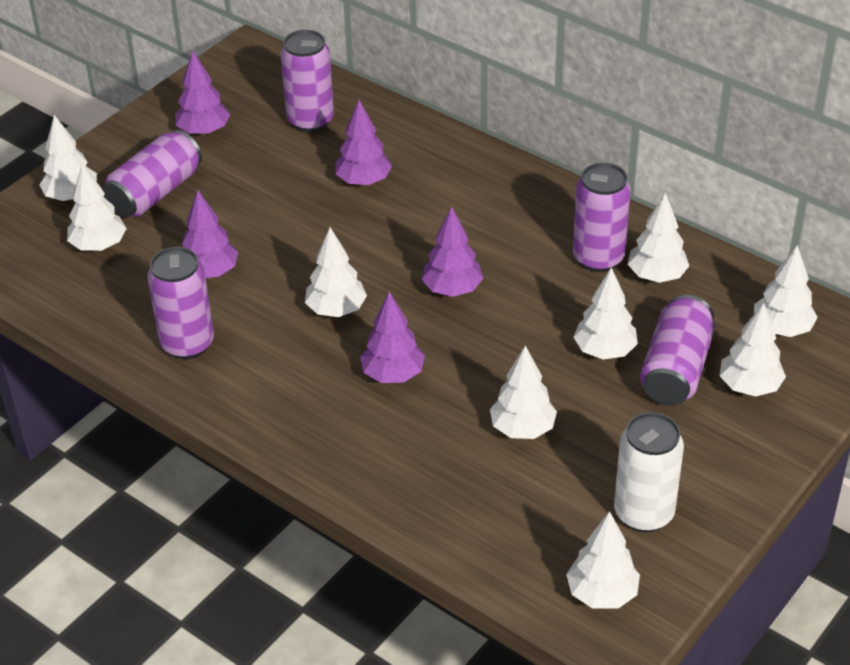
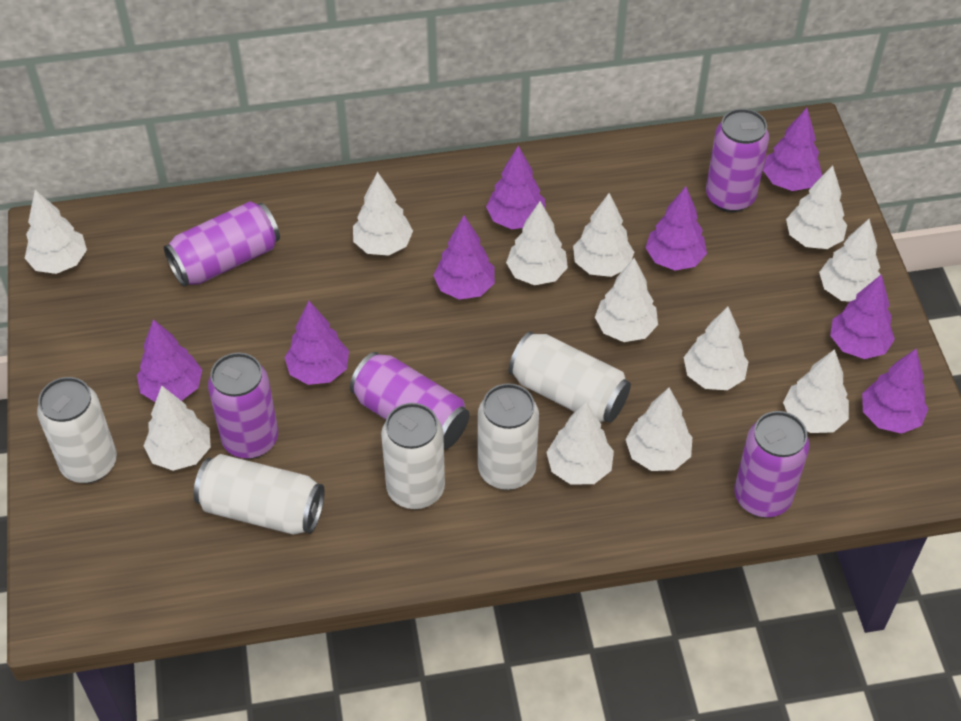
purple tree: 5 -> 8
white can: 1 -> 5
white tree: 9 -> 12

